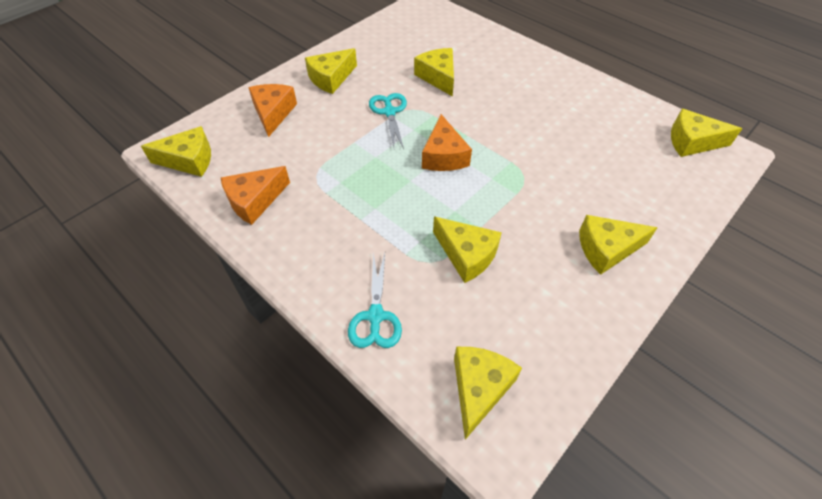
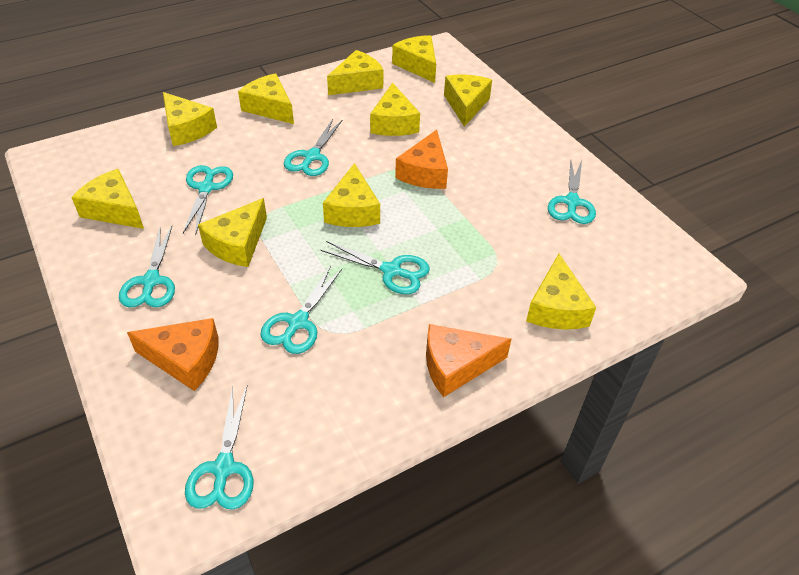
turquoise scissors: 2 -> 7
yellow cheese: 7 -> 10

